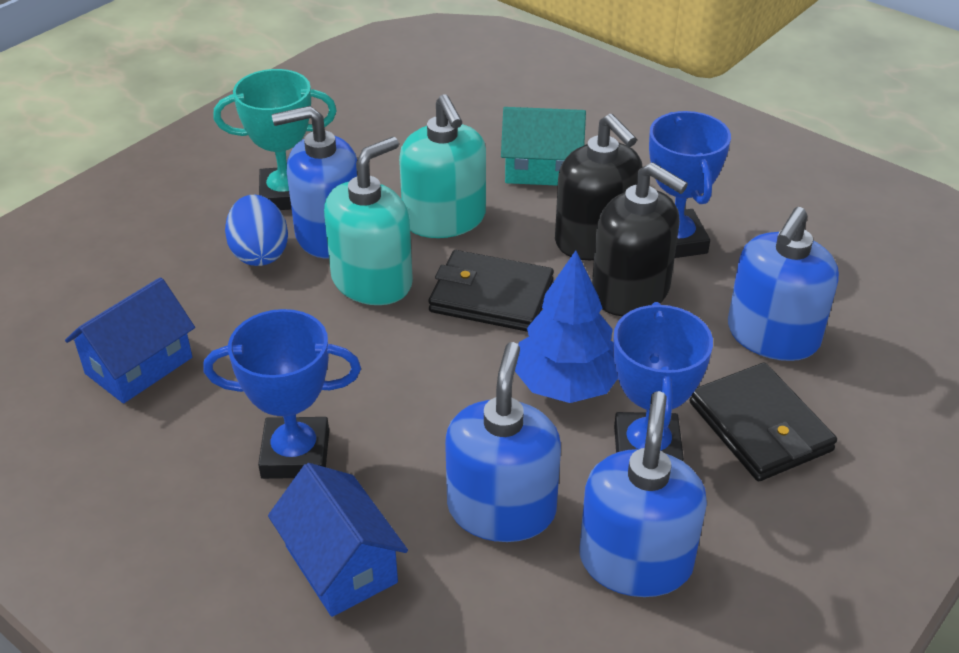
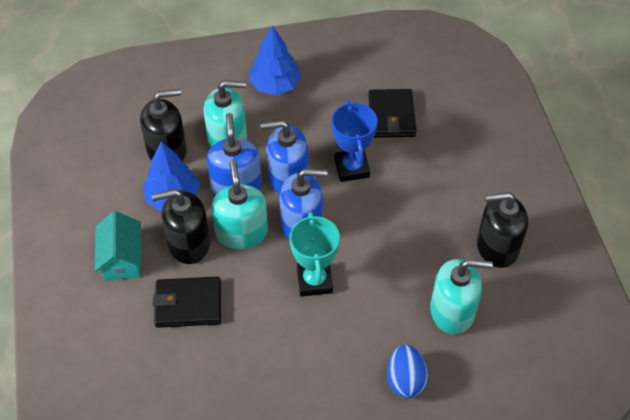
black soap dispenser: 2 -> 3
blue house: 2 -> 0
blue soap dispenser: 4 -> 3
blue tree: 1 -> 2
blue trophy: 3 -> 1
turquoise soap dispenser: 2 -> 3

